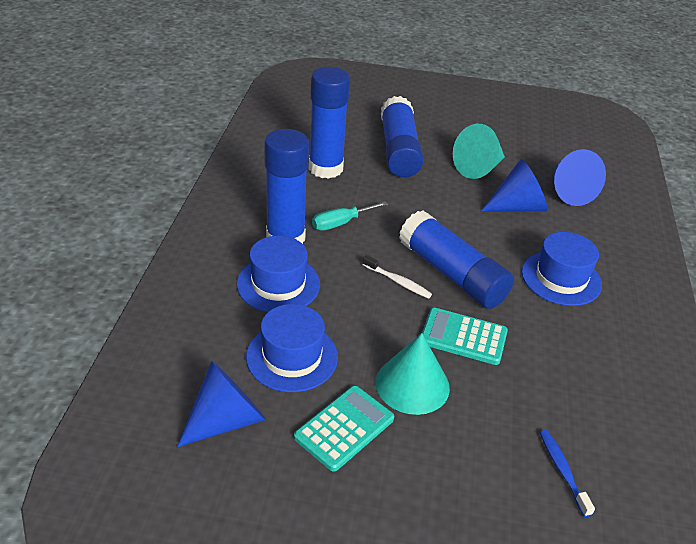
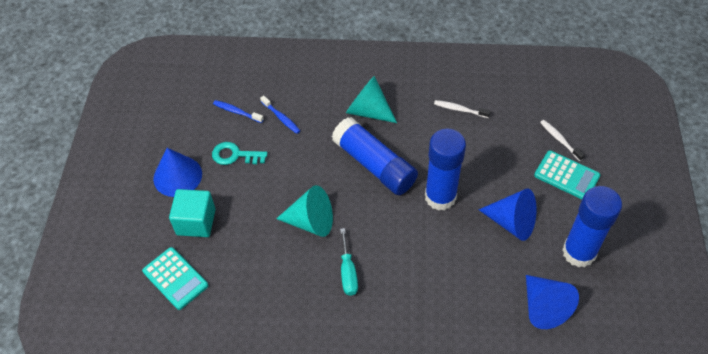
blue glue stick: 4 -> 3
blue hat: 3 -> 0
blue toothbrush: 1 -> 2
turquoise cube: 0 -> 1
turquoise key: 0 -> 1
white toothbrush: 1 -> 2

